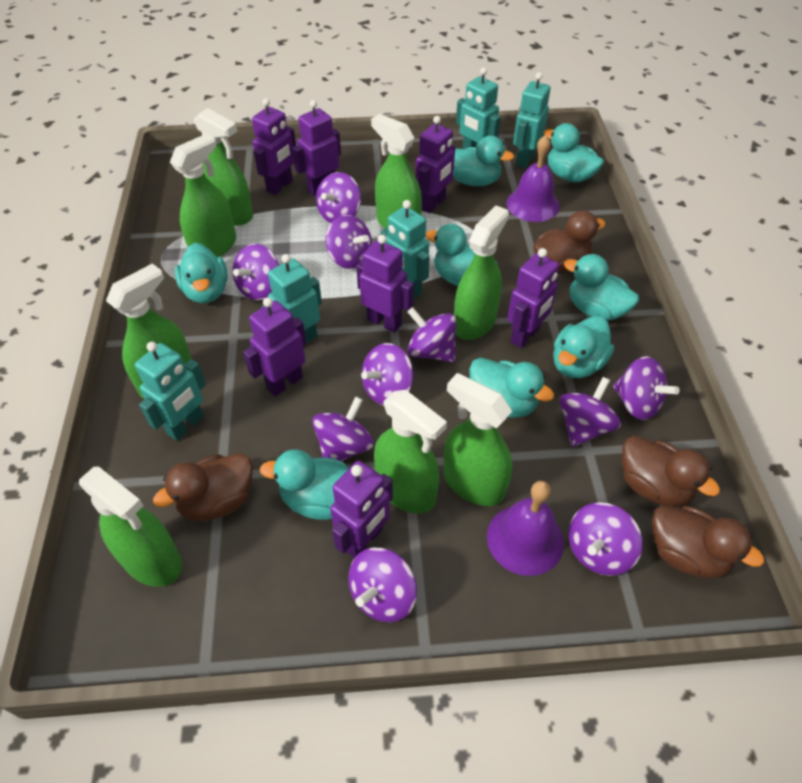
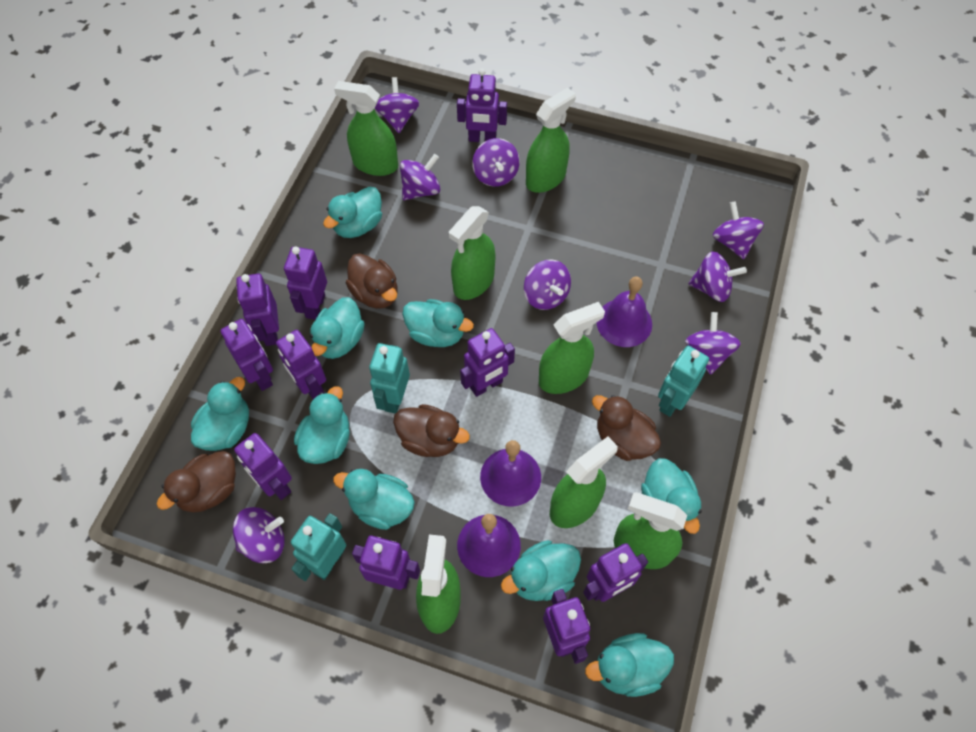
green spray bottle: 8 -> 7
purple bell: 2 -> 3
purple robot: 7 -> 10
purple spinning top: 10 -> 8
turquoise duck: 8 -> 9
turquoise robot: 5 -> 3

